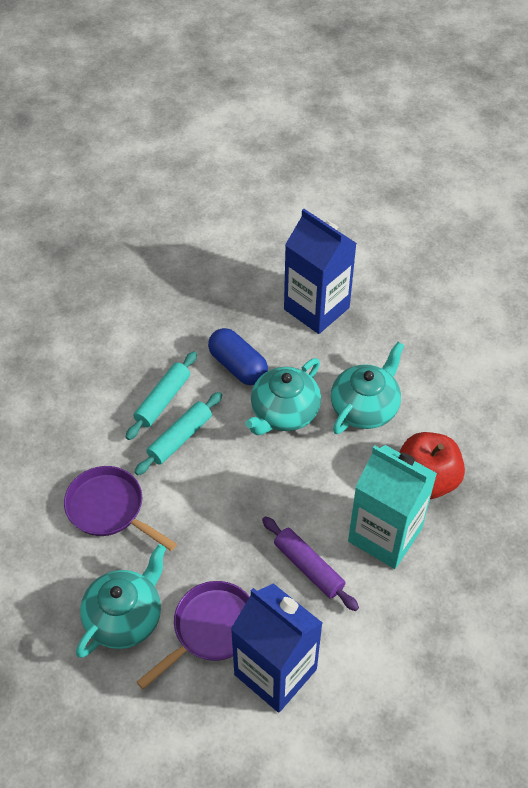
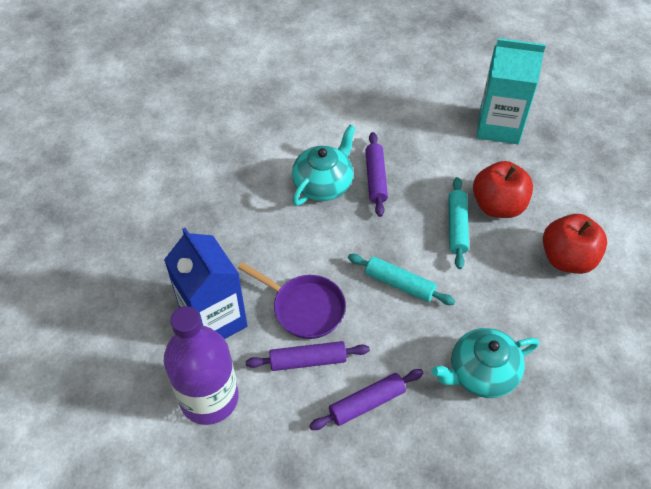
blue capsule: 1 -> 0
blue carton: 2 -> 1
purple bottle: 0 -> 1
purple pan: 2 -> 1
purple rolling pin: 1 -> 3
red apple: 1 -> 2
turquoise teapot: 3 -> 2

